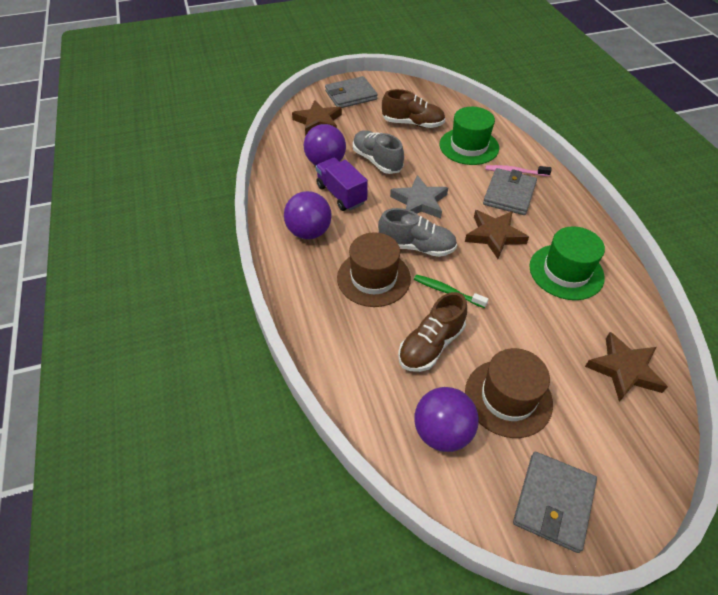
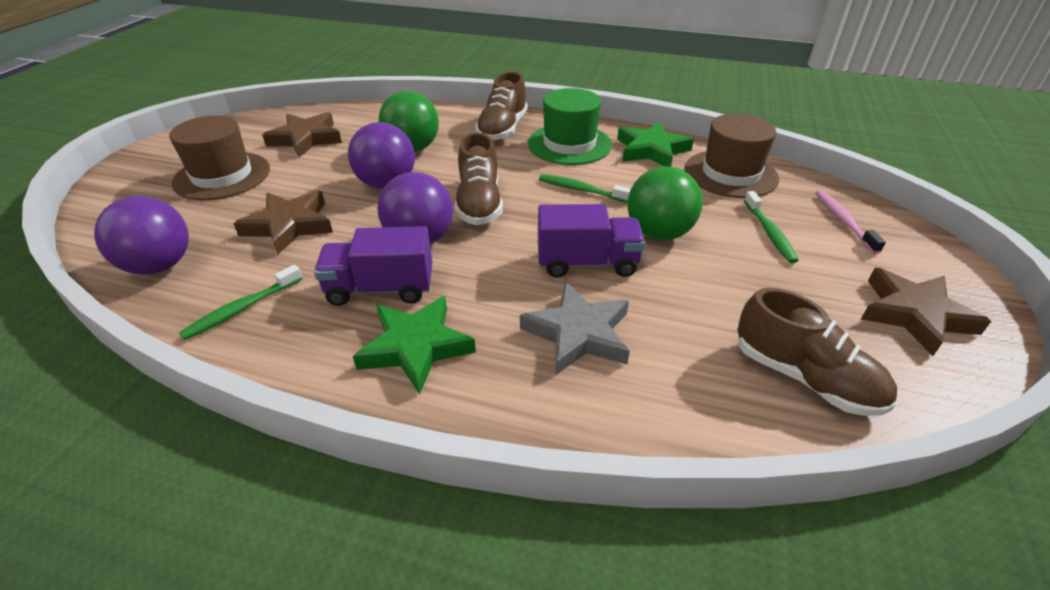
brown shoe: 2 -> 3
green ball: 0 -> 2
green hat: 2 -> 1
green star: 0 -> 2
green toothbrush: 1 -> 3
grey shoe: 2 -> 0
grey wallet: 3 -> 0
purple truck: 1 -> 2

